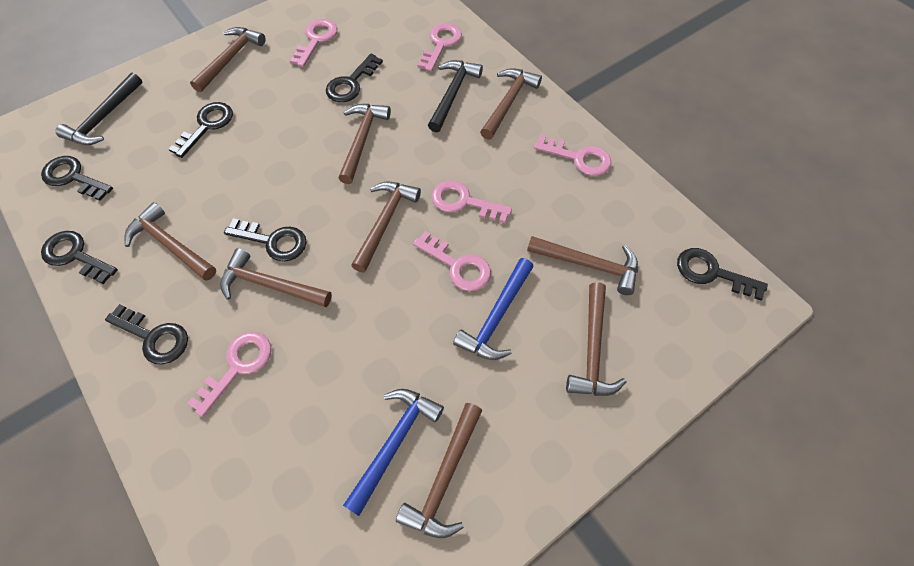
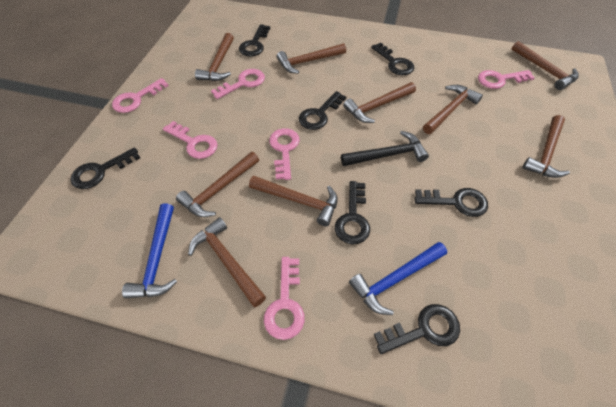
black hammer: 2 -> 1

